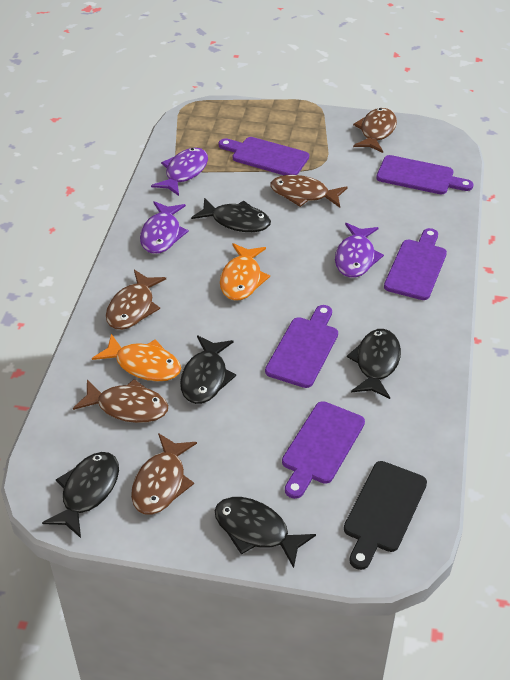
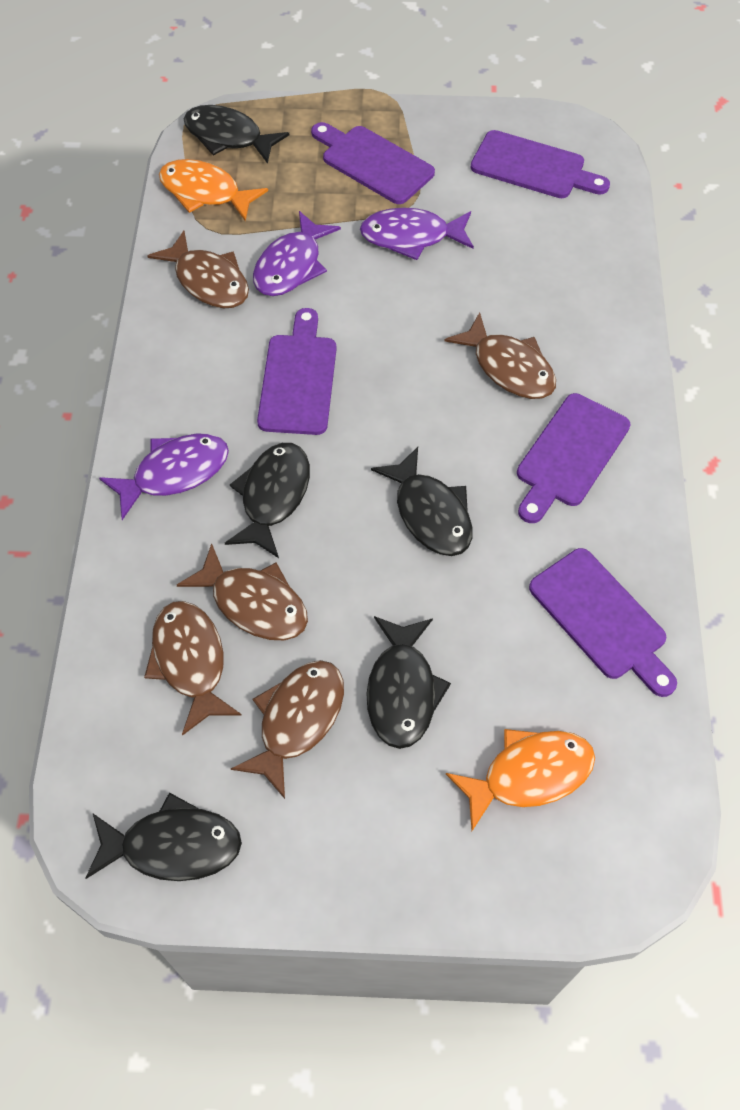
black cutting board: 1 -> 0

